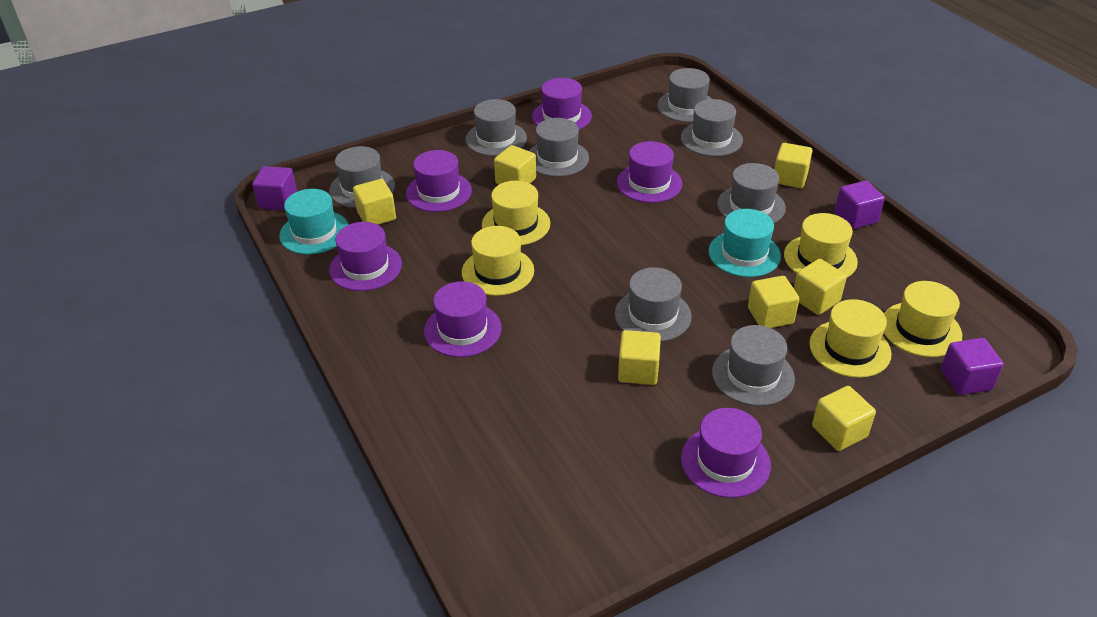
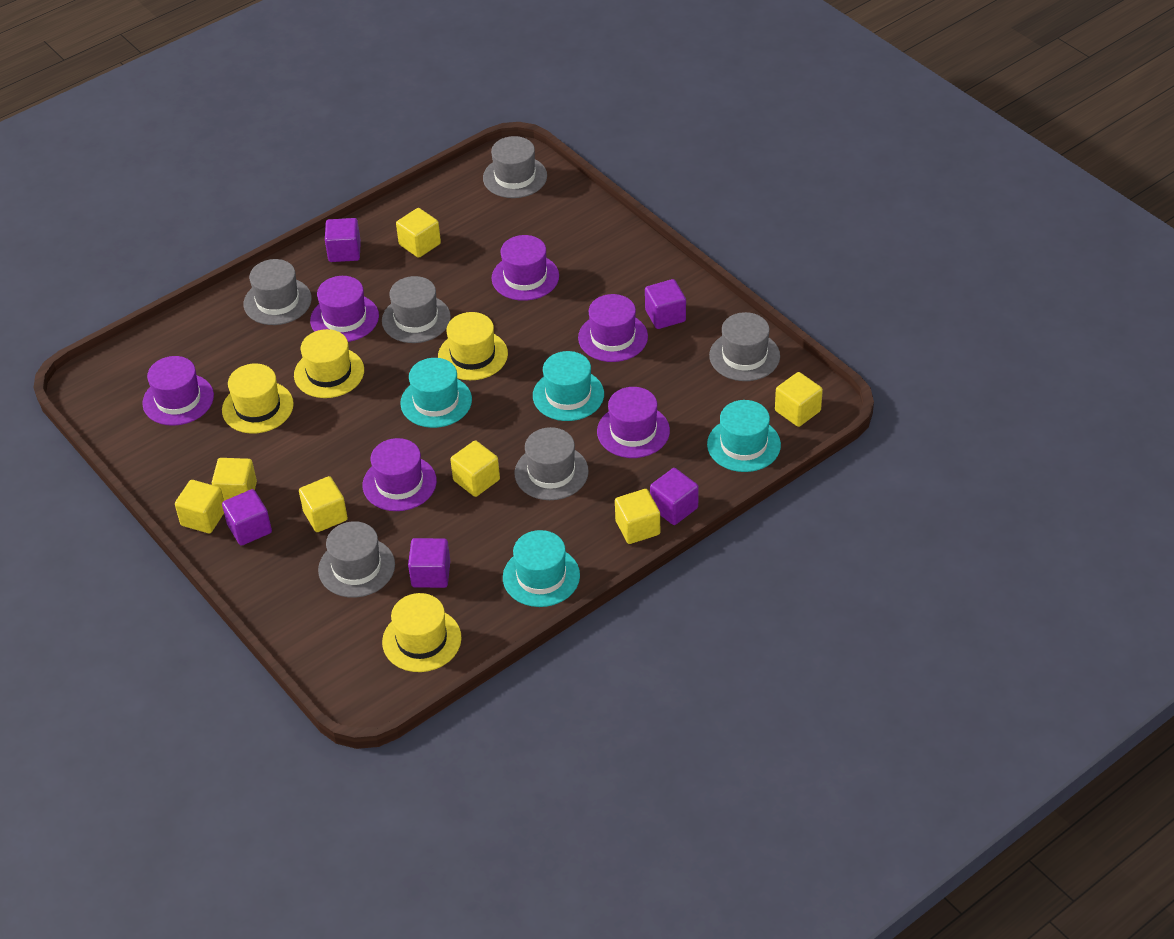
grey hat: 8 -> 6
purple cube: 3 -> 5
turquoise hat: 2 -> 4
yellow hat: 5 -> 4

